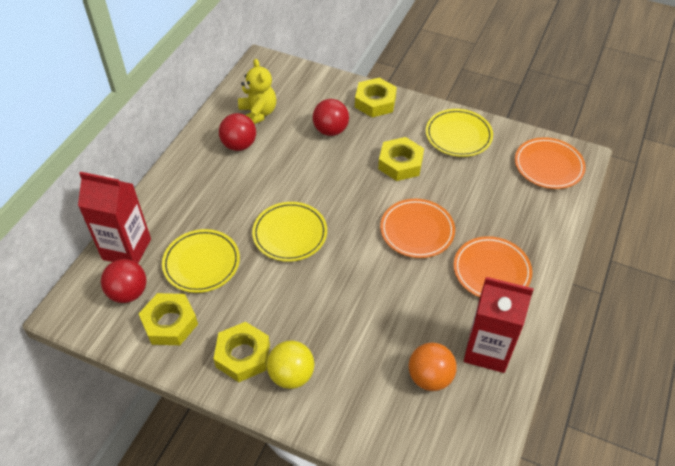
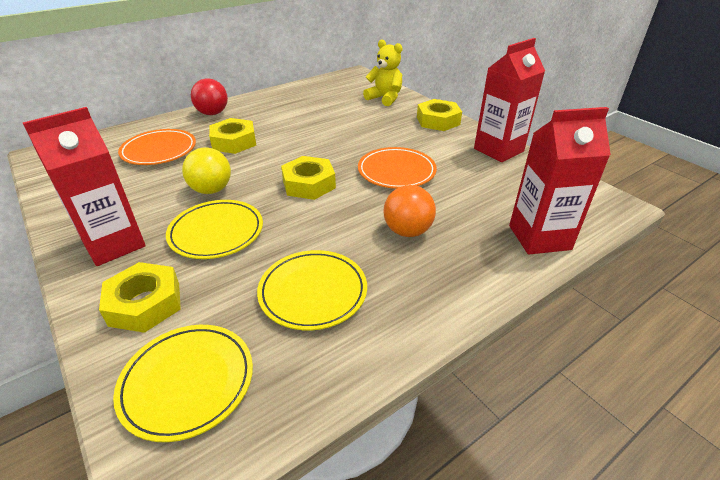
orange plate: 3 -> 2
red ball: 3 -> 1
red carton: 2 -> 3

